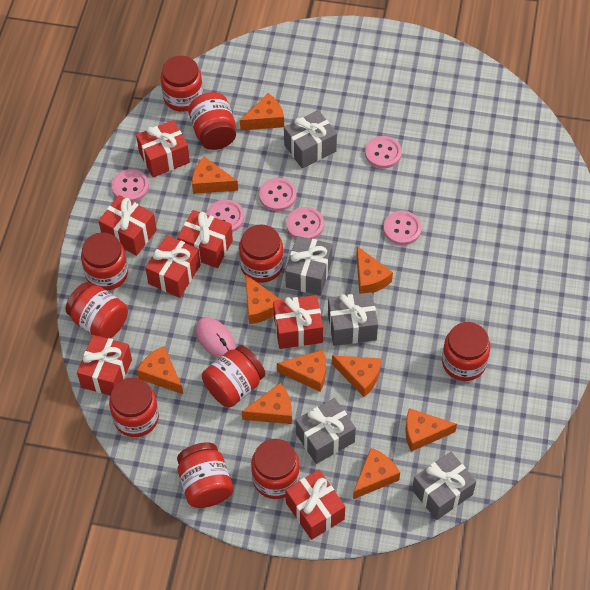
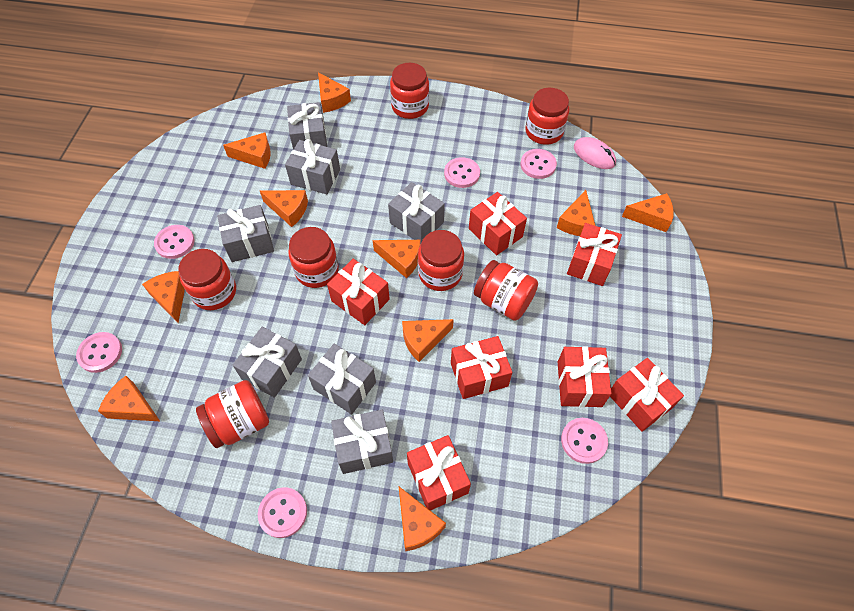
grey gift: 5 -> 7
red jar: 10 -> 7

